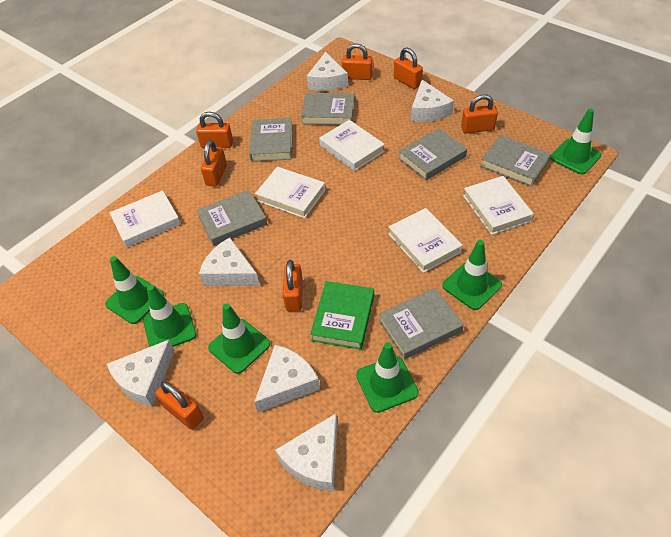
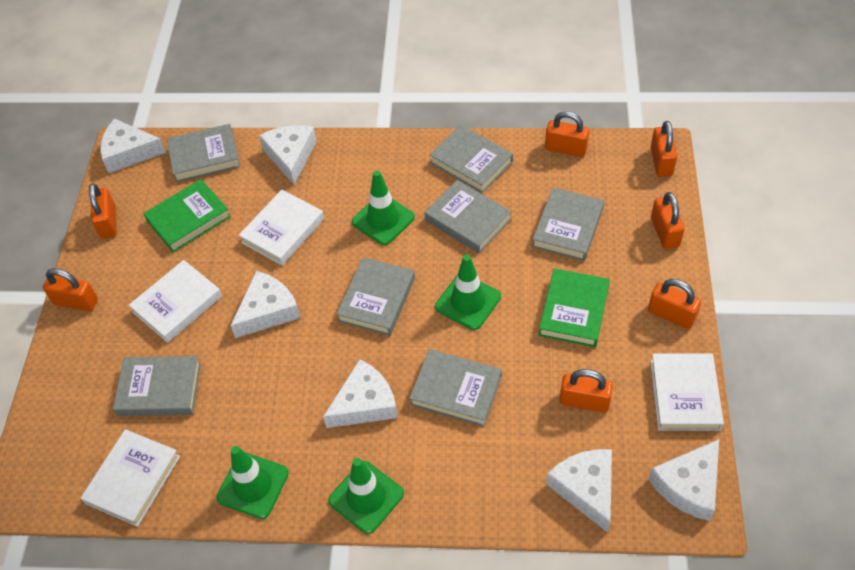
green book: 1 -> 2
green traffic cone: 6 -> 4
grey book: 6 -> 7
white book: 5 -> 4

